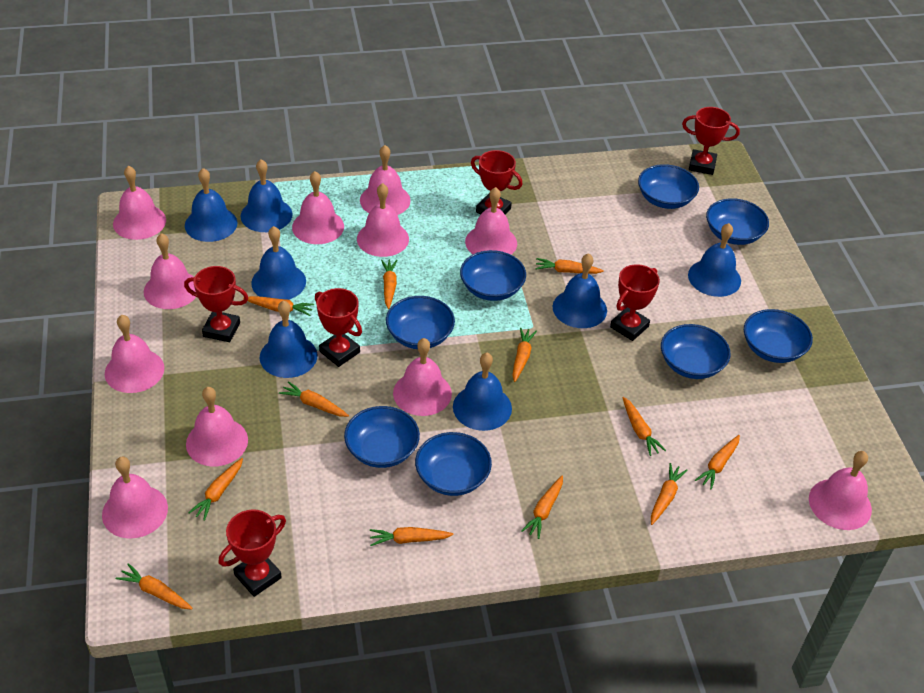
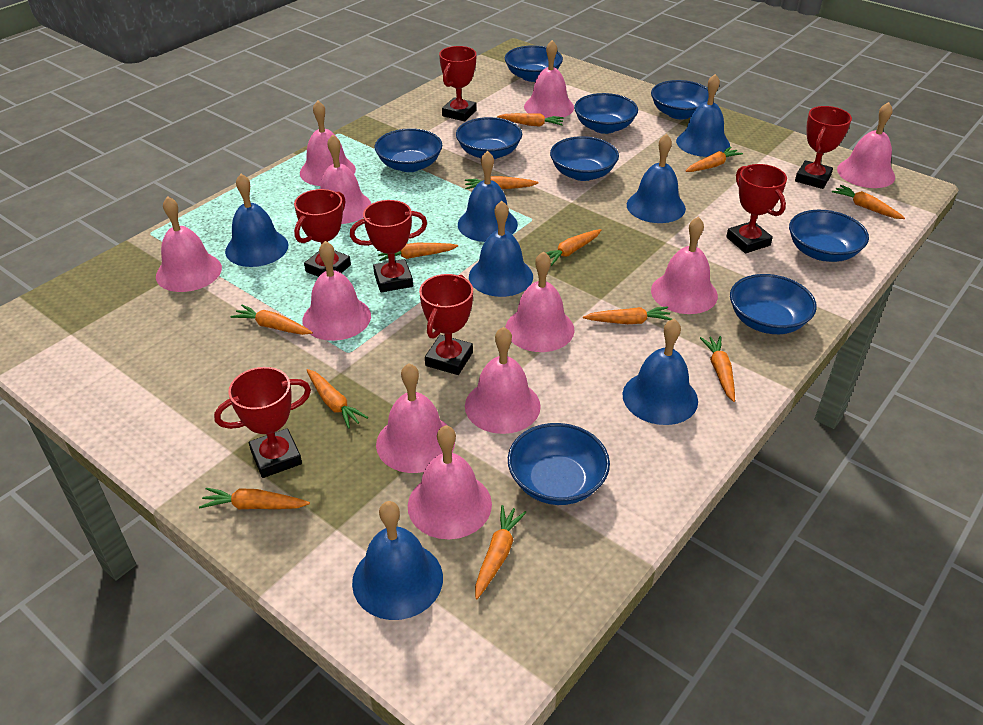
blue bowl: 8 -> 9
red trophy: 6 -> 7

